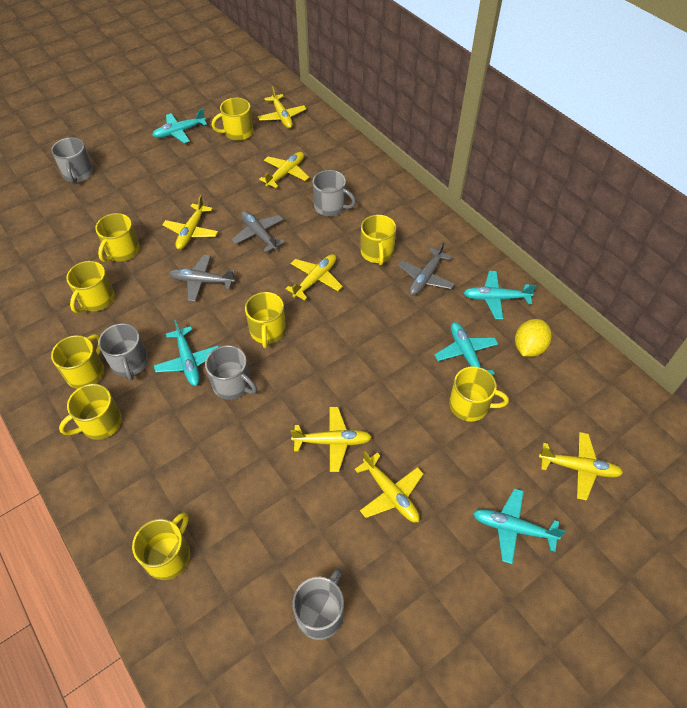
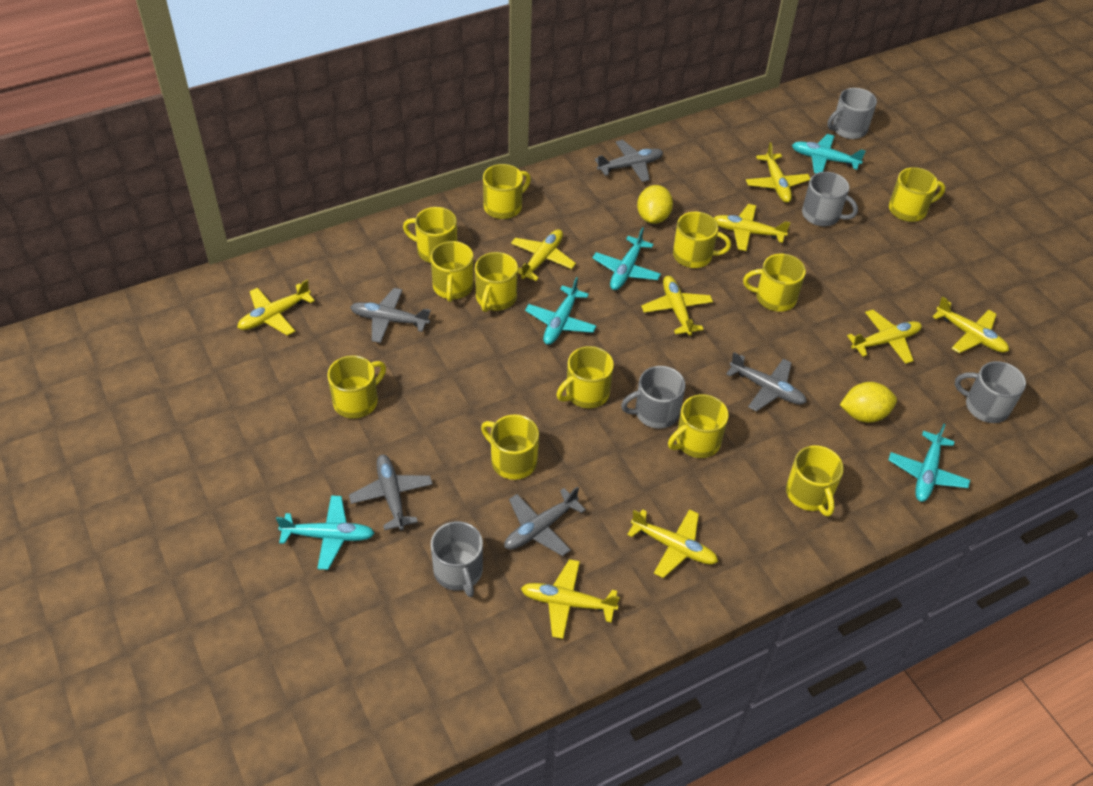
grey plane: 3 -> 5
yellow lemon: 1 -> 2
yellow mug: 9 -> 12
yellow plane: 7 -> 9

